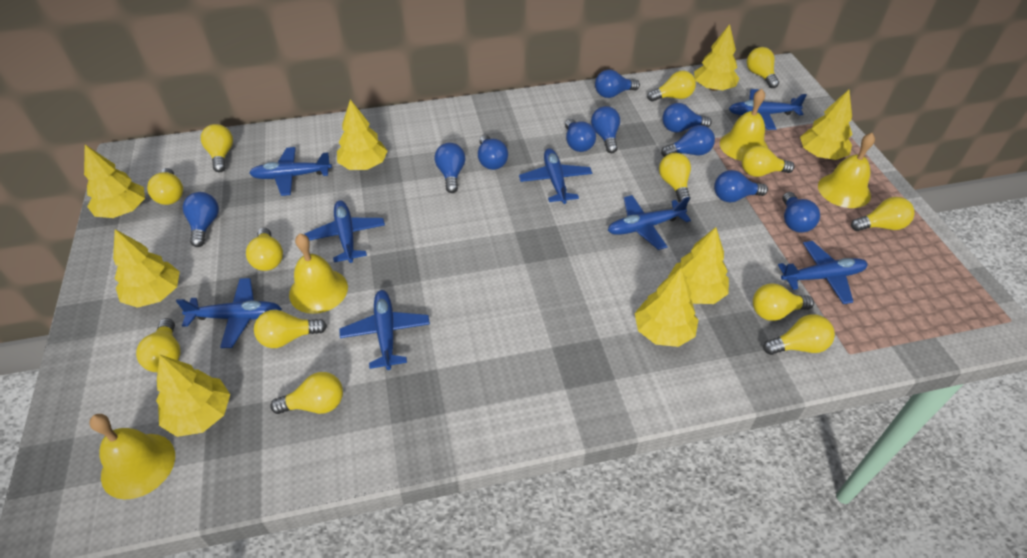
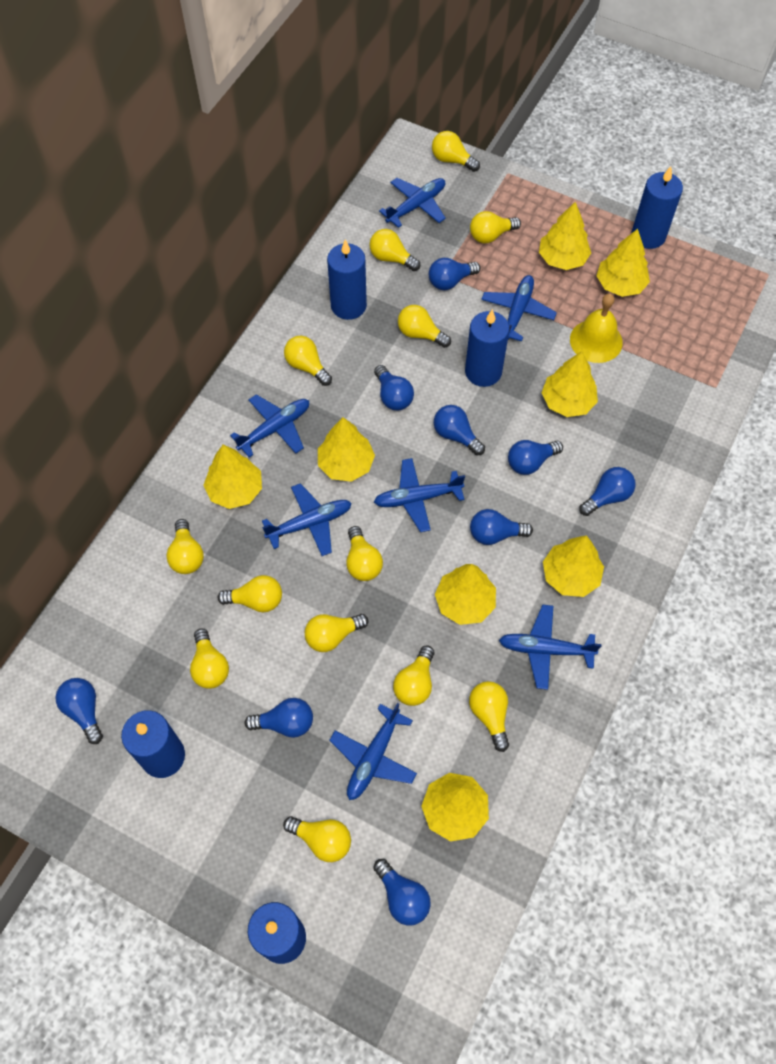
blue candle: 0 -> 5
blue light bulb: 10 -> 9
blue plane: 8 -> 7
yellow bell: 4 -> 1

